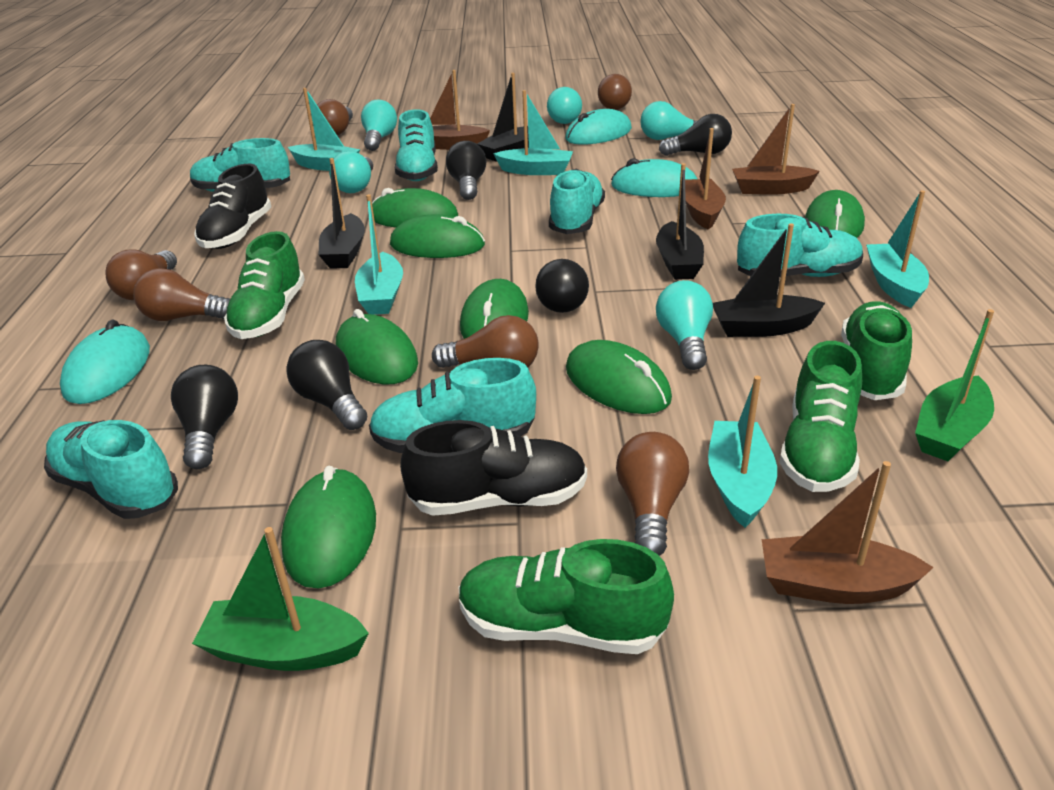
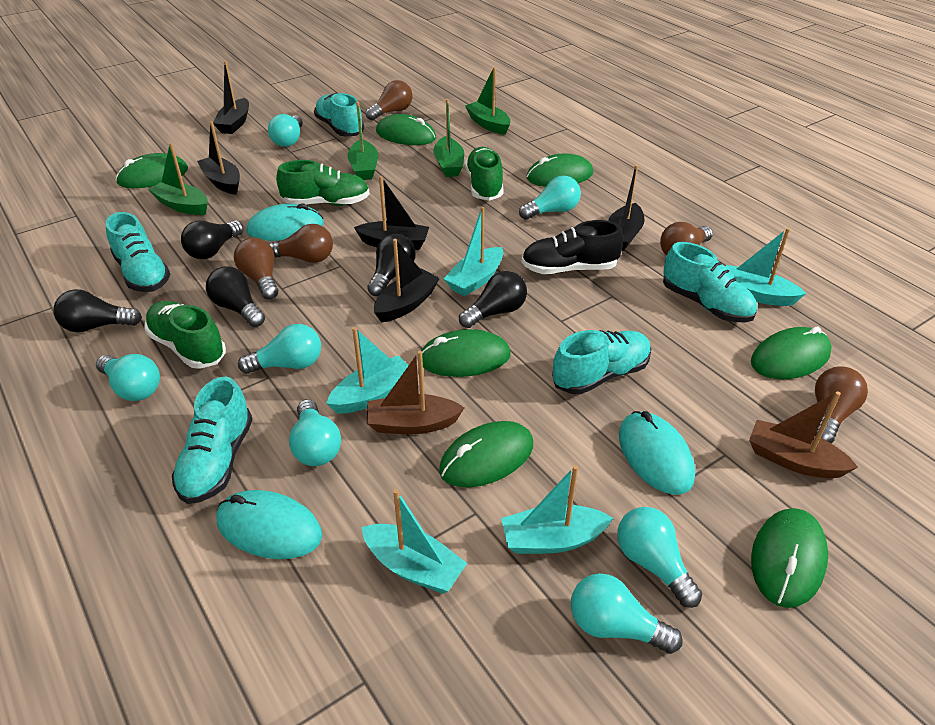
black boat: 4 -> 5
black shoe: 2 -> 1
brown boat: 4 -> 2
brown light bulb: 6 -> 5
green boat: 2 -> 4
green shoe: 4 -> 3
turquoise light bulb: 5 -> 7
turquoise shoe: 6 -> 5

